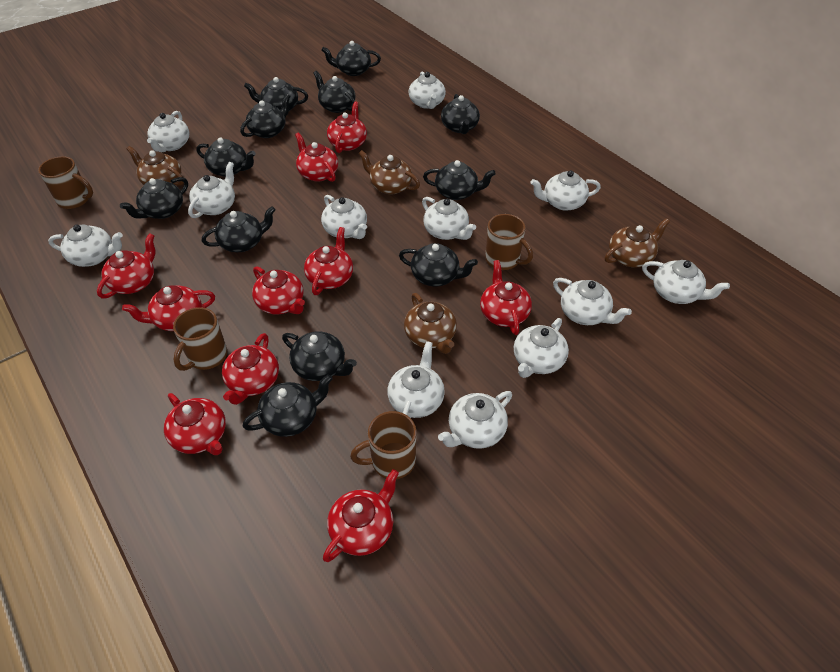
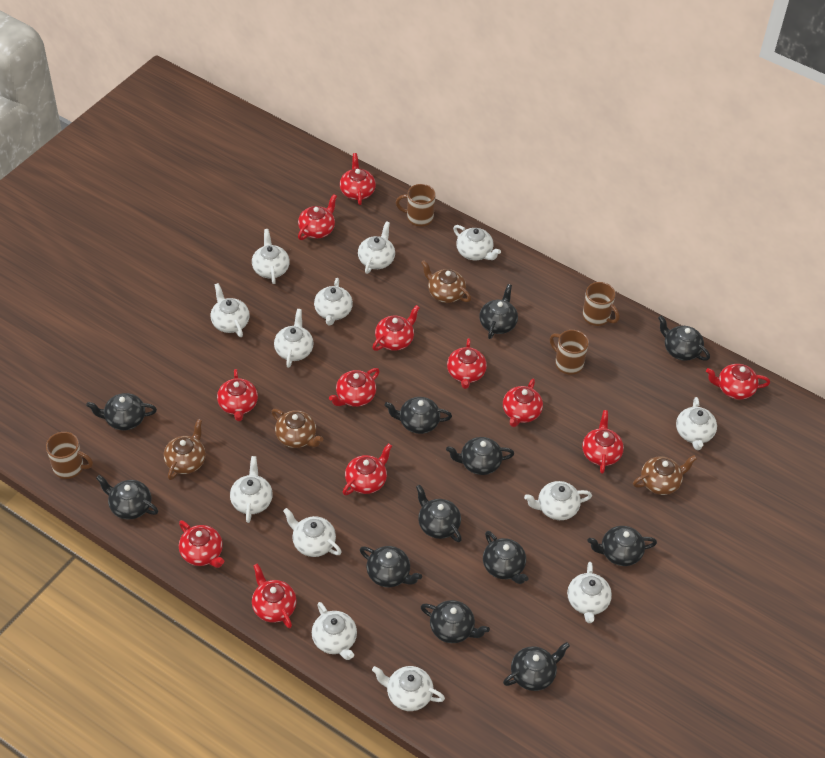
red teapot: 10 -> 12
white teapot: 12 -> 13

